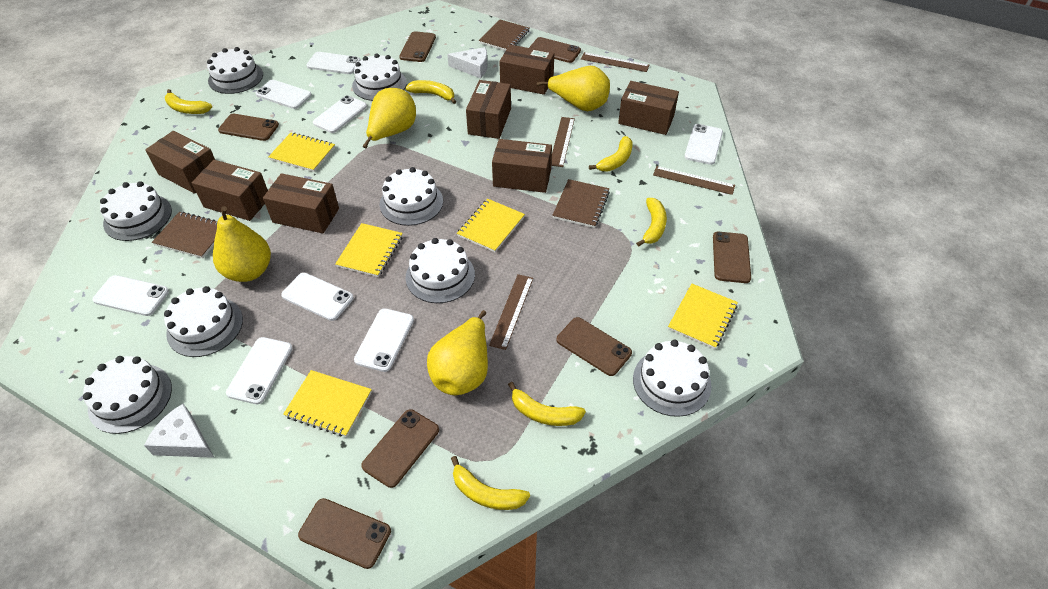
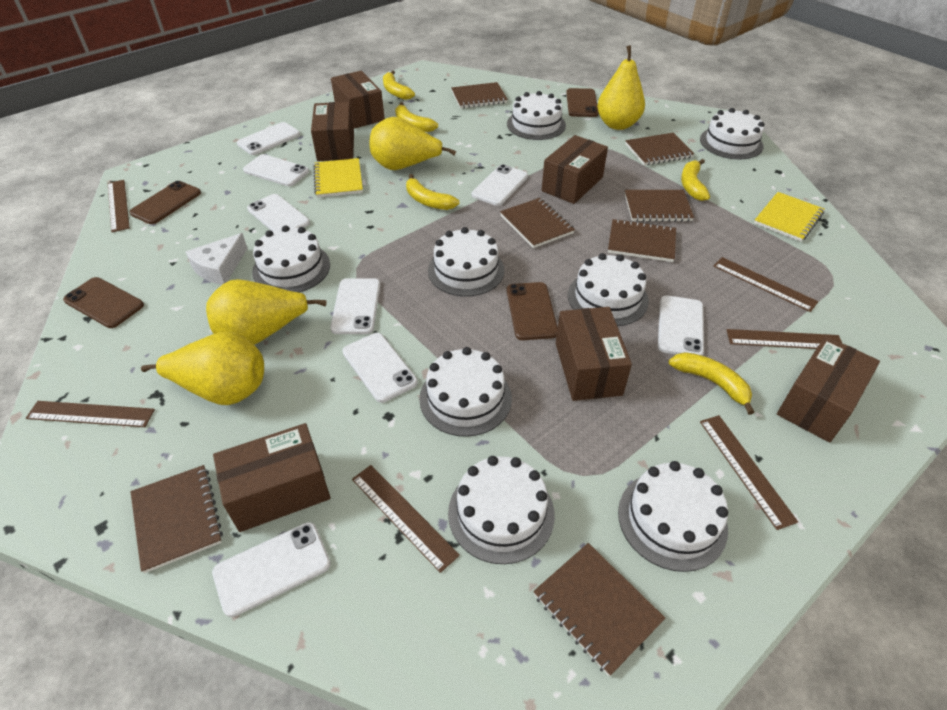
brown box: 7 -> 6
brown notebook: 3 -> 7
brown phone: 7 -> 4
brown ruler: 4 -> 6
white cheese: 2 -> 1
yellow banana: 6 -> 5
yellow notebook: 5 -> 2

